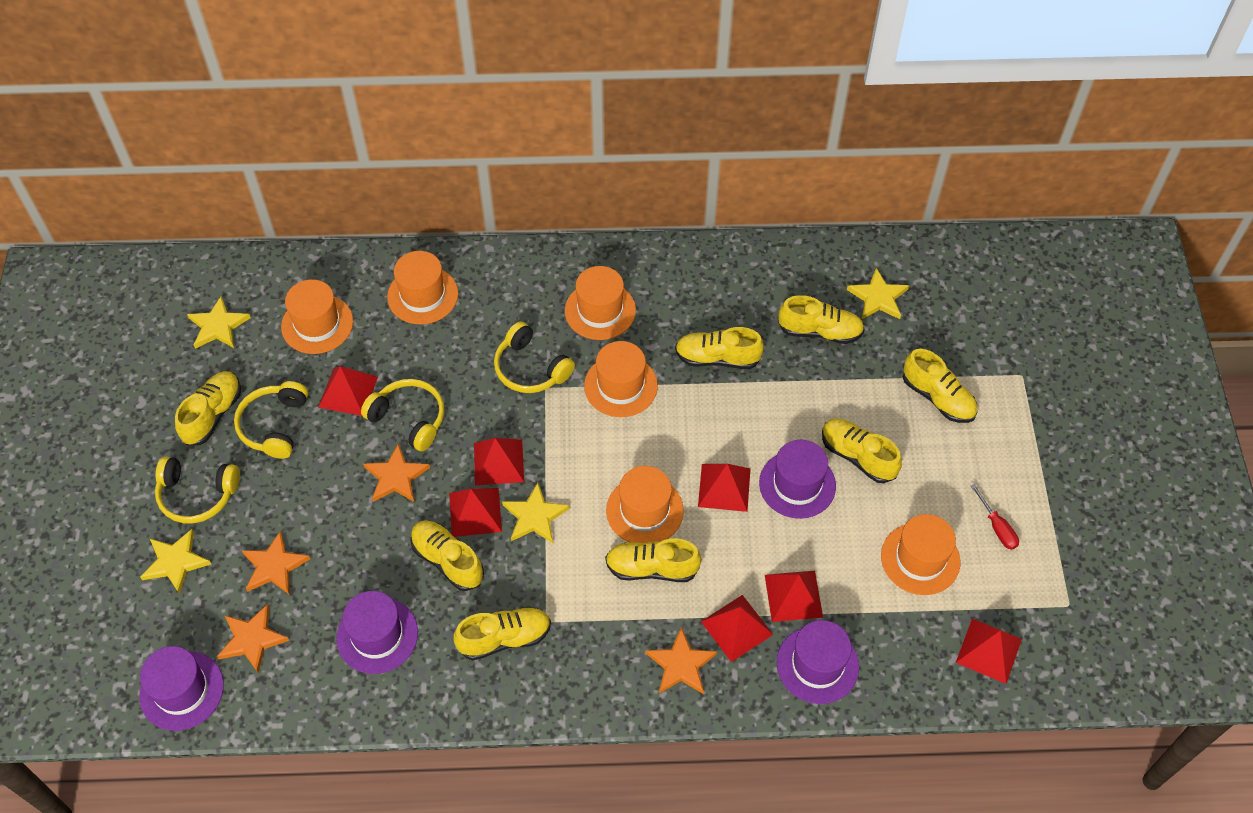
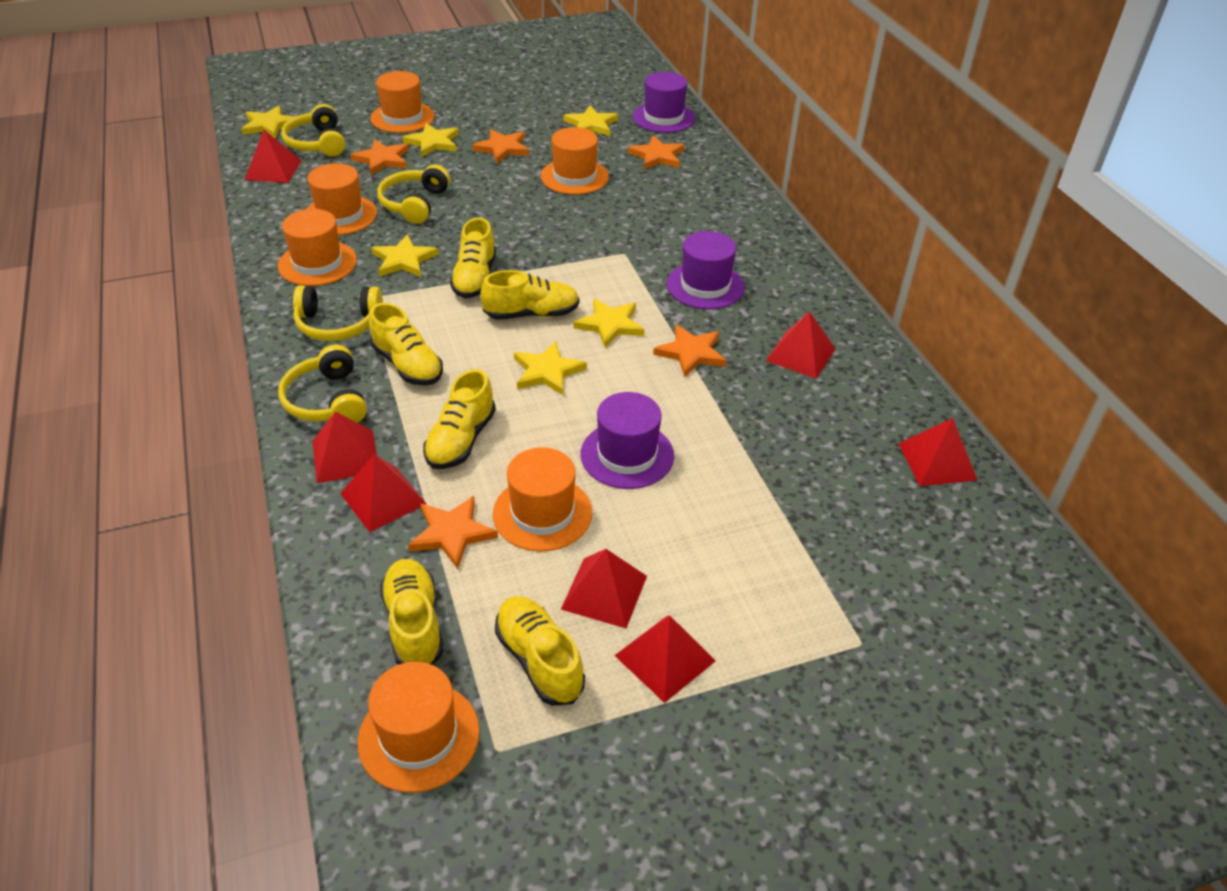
orange star: 4 -> 5
purple hat: 4 -> 3
red screwdriver: 1 -> 0
yellow shoe: 8 -> 6
yellow star: 4 -> 6

